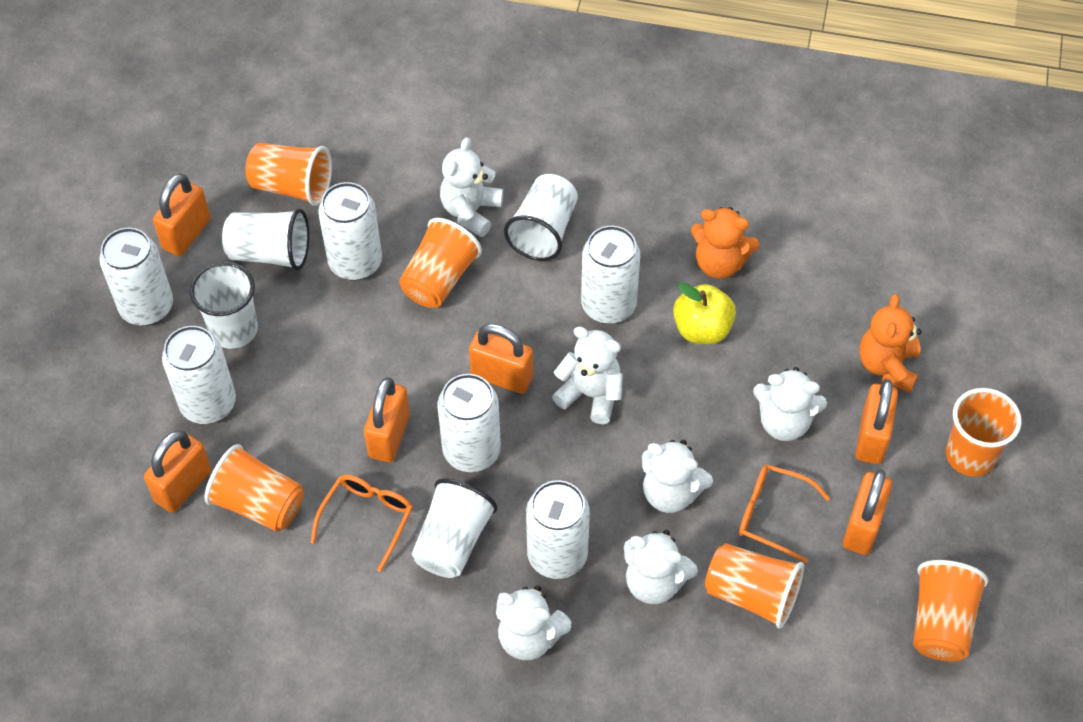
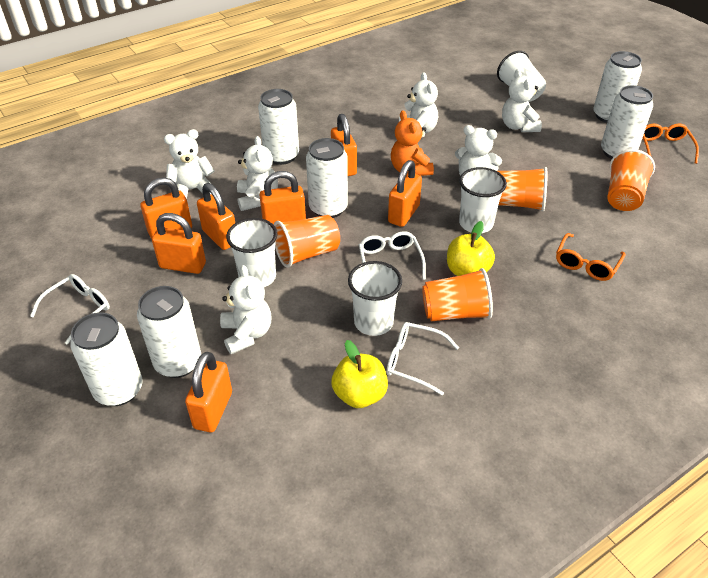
orange cup: 6 -> 4
orange padlock: 6 -> 7
orange teddy bear: 2 -> 1
white glasses: 0 -> 3
yellow apple: 1 -> 2

